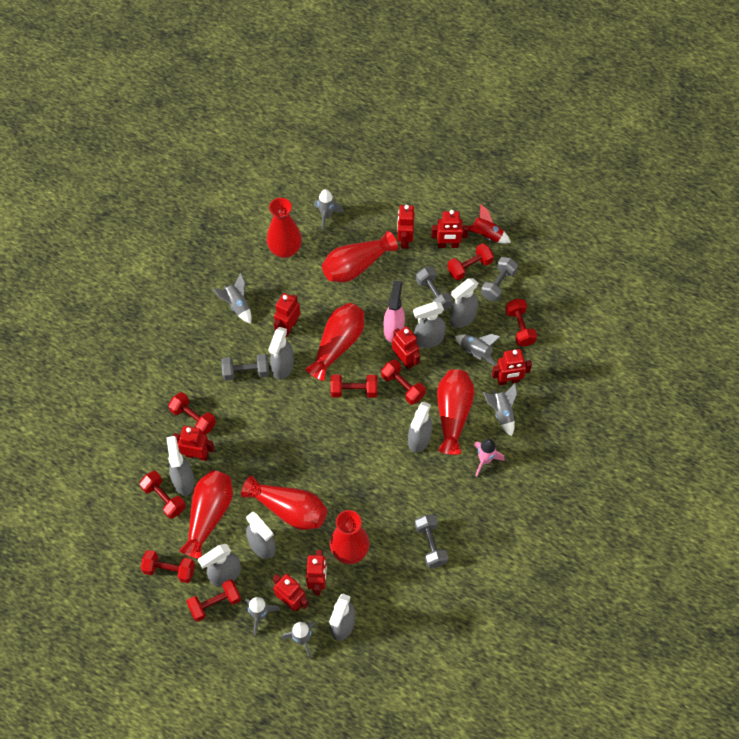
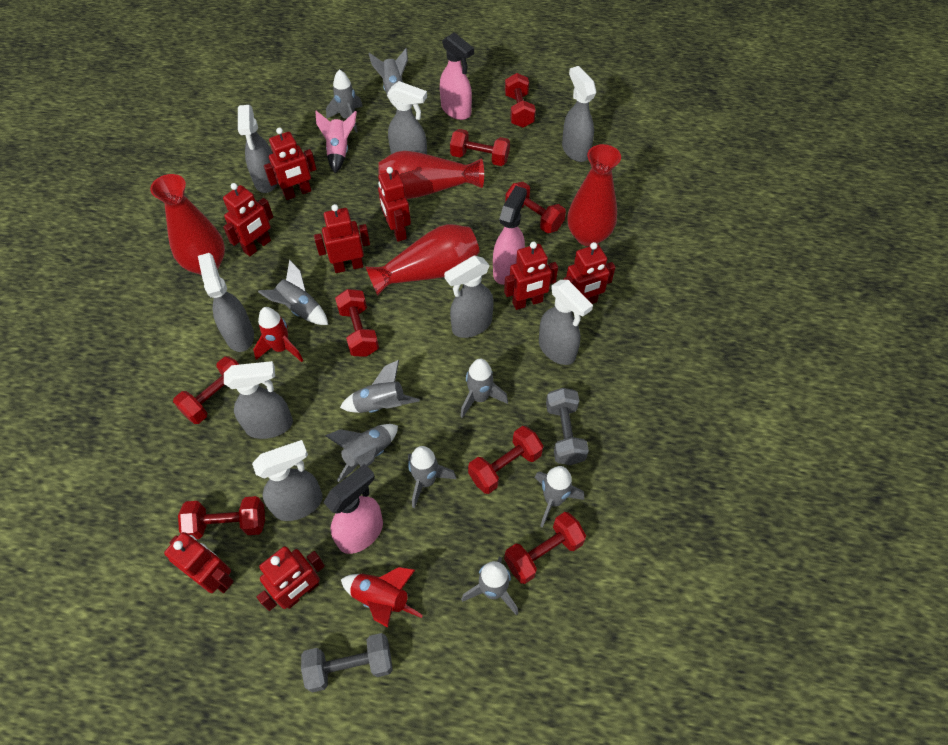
grey dumbbell: 4 -> 2
grey rocket: 6 -> 9
pink spray bottle: 1 -> 3
red rocket: 1 -> 2
red vase: 7 -> 4

